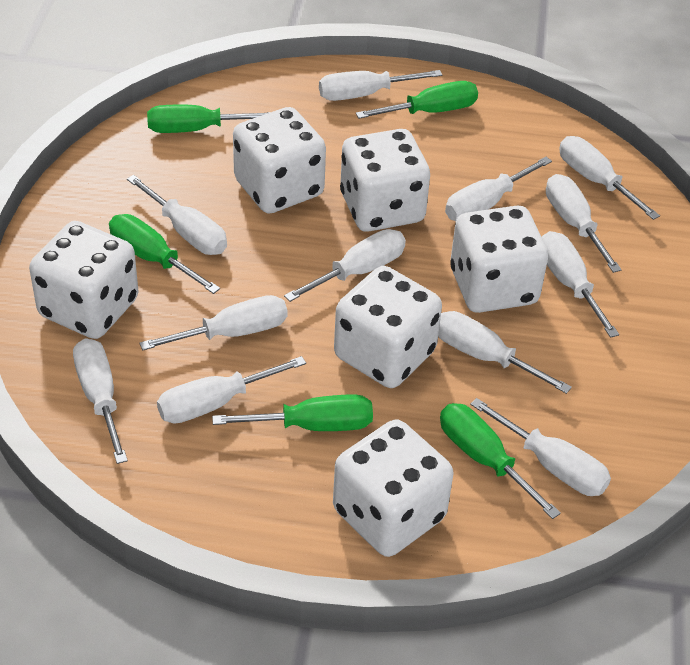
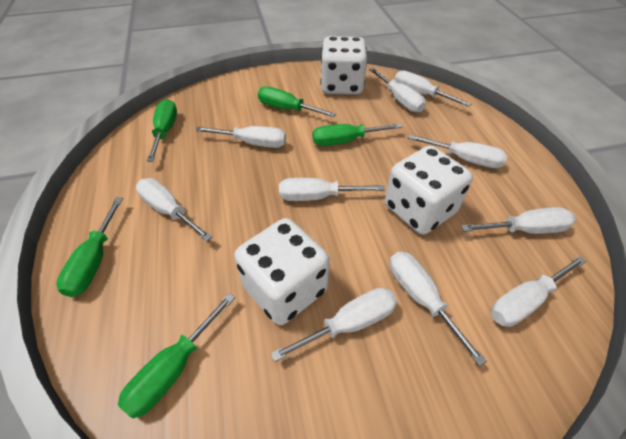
white dice: 6 -> 3
white screwdriver: 12 -> 10

